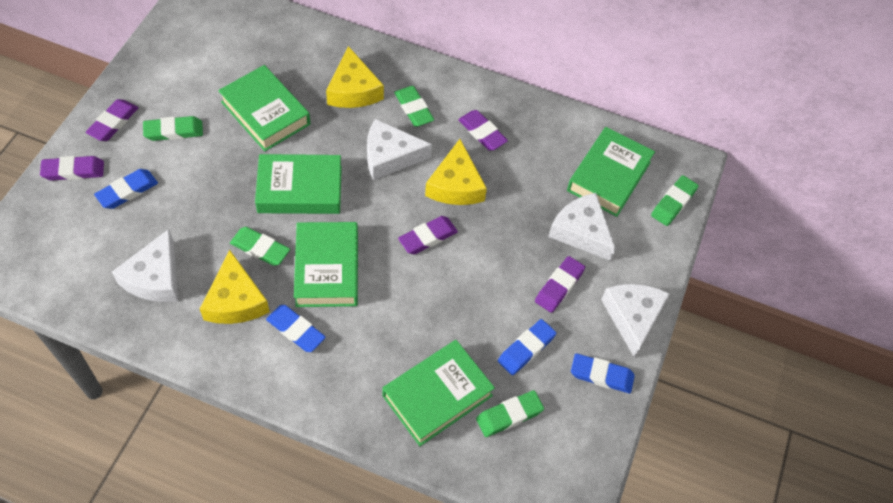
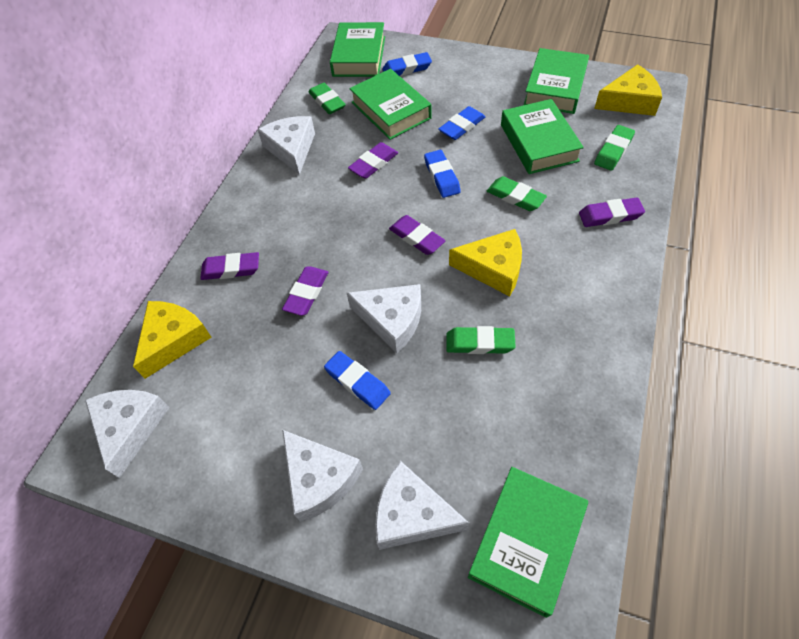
green eraser: 5 -> 4
white cheese: 4 -> 5

